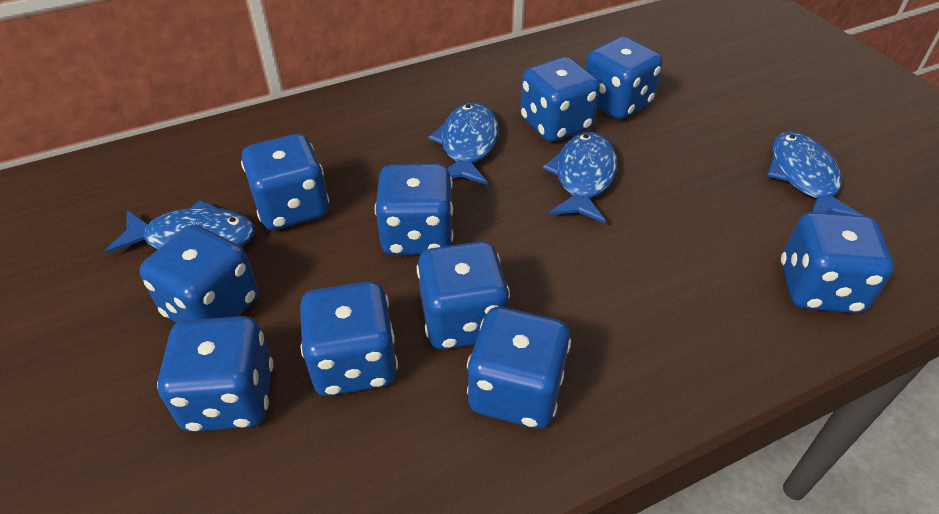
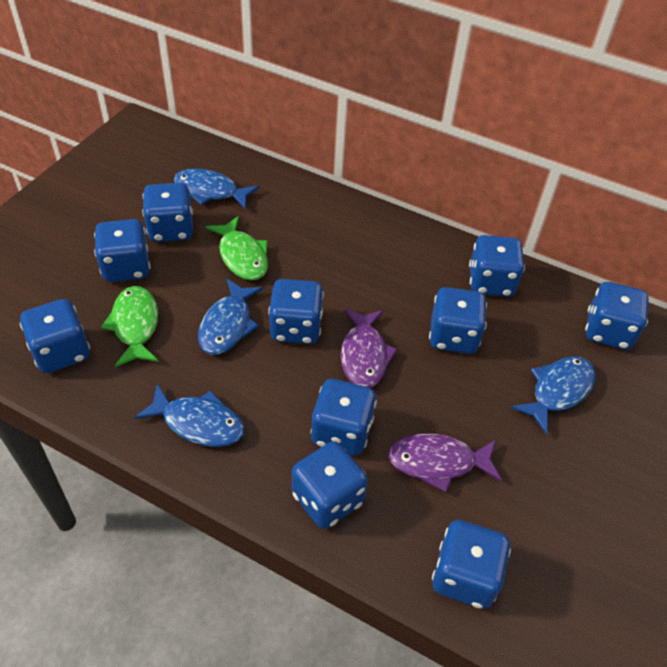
green fish: 0 -> 2
purple fish: 0 -> 2

